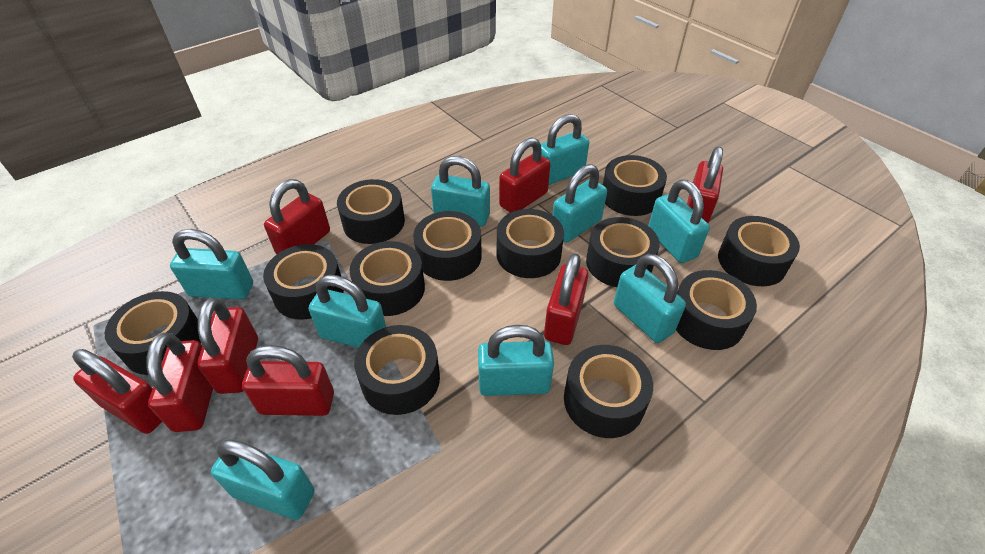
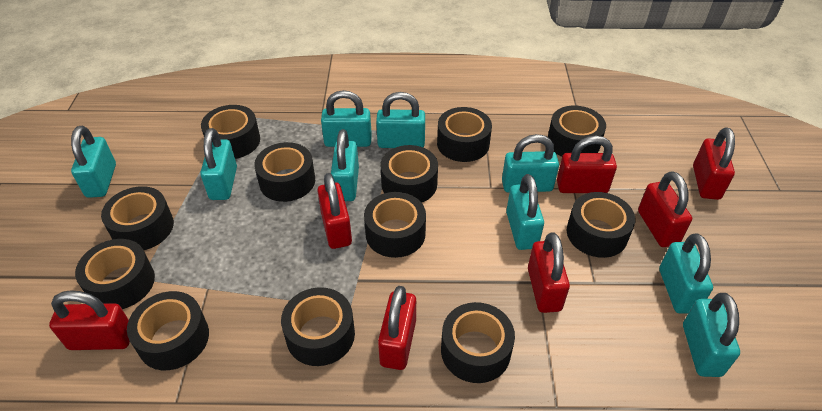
red padlock: 8 -> 7

